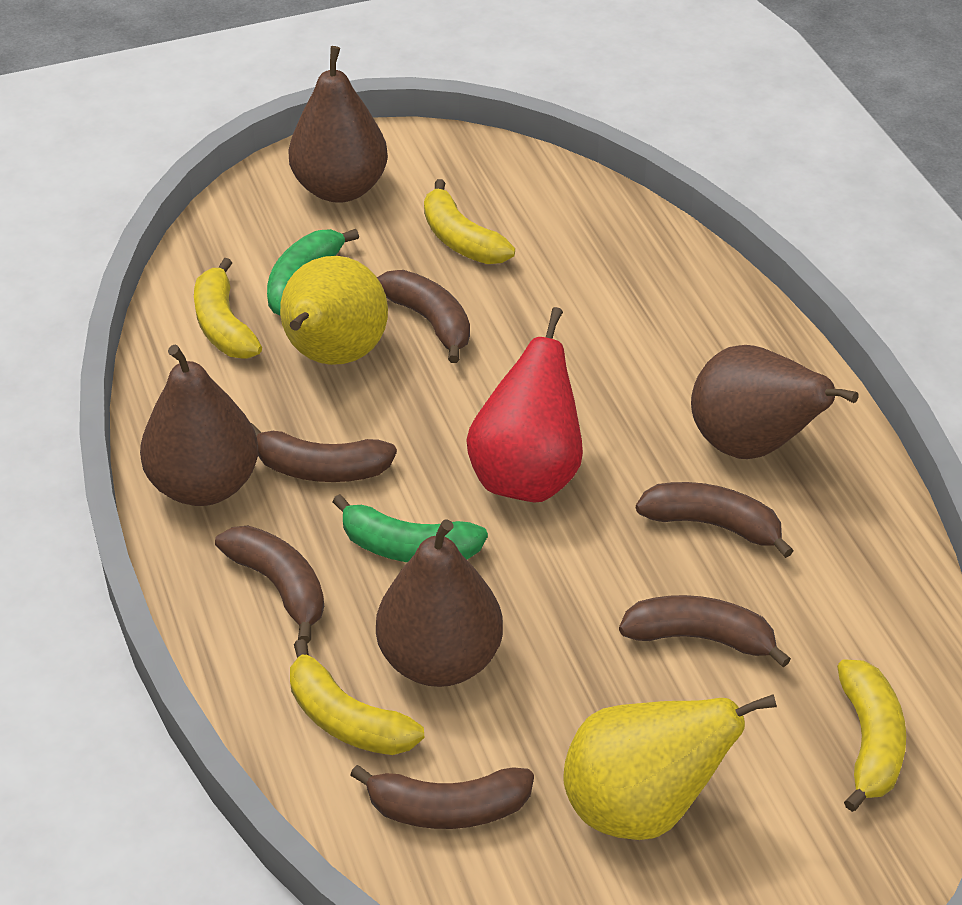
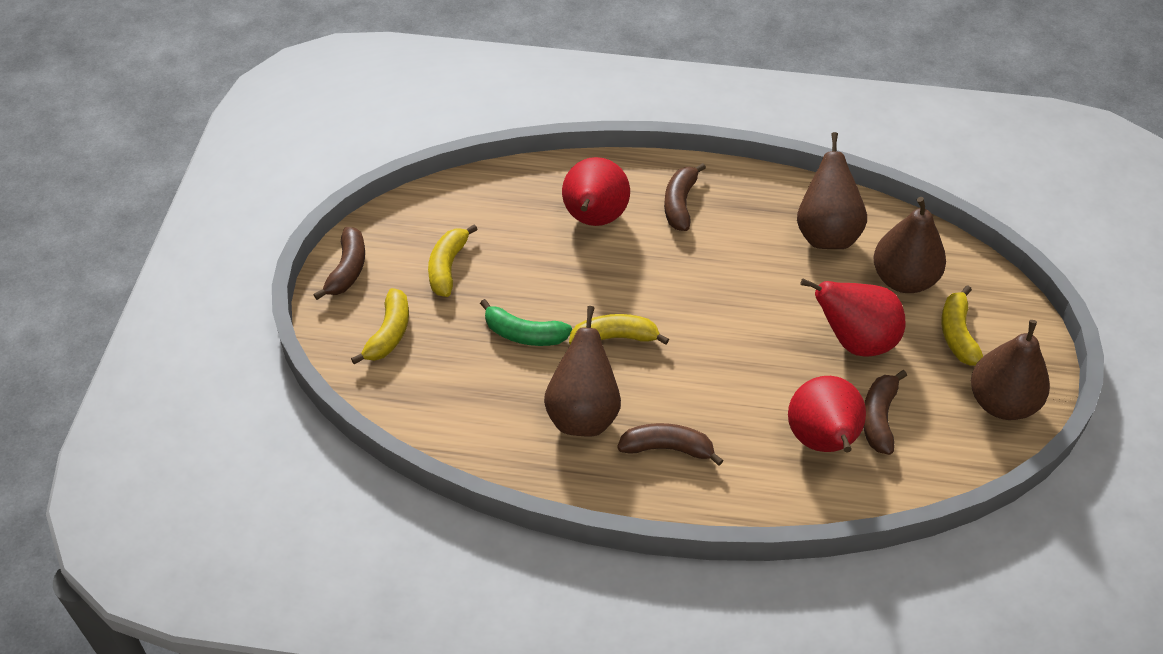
brown banana: 6 -> 4
green banana: 2 -> 1
red pear: 1 -> 3
yellow pear: 2 -> 0

